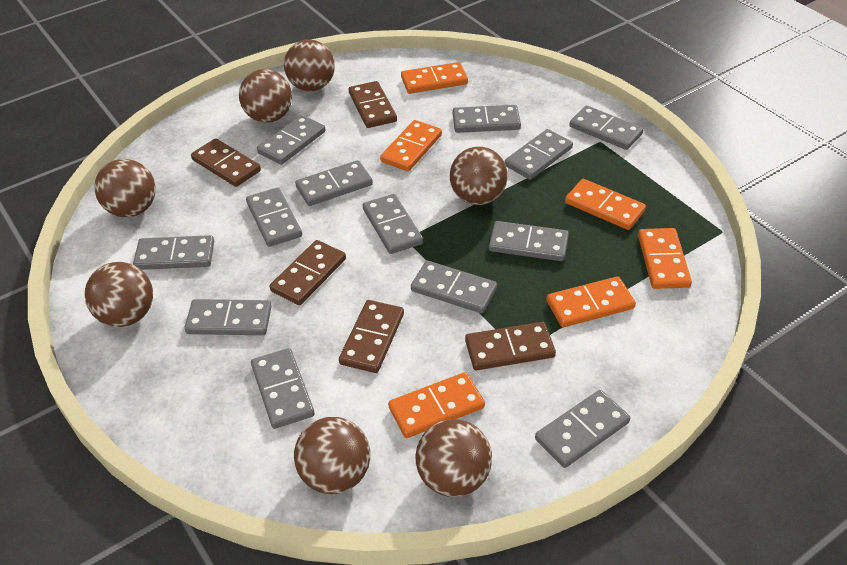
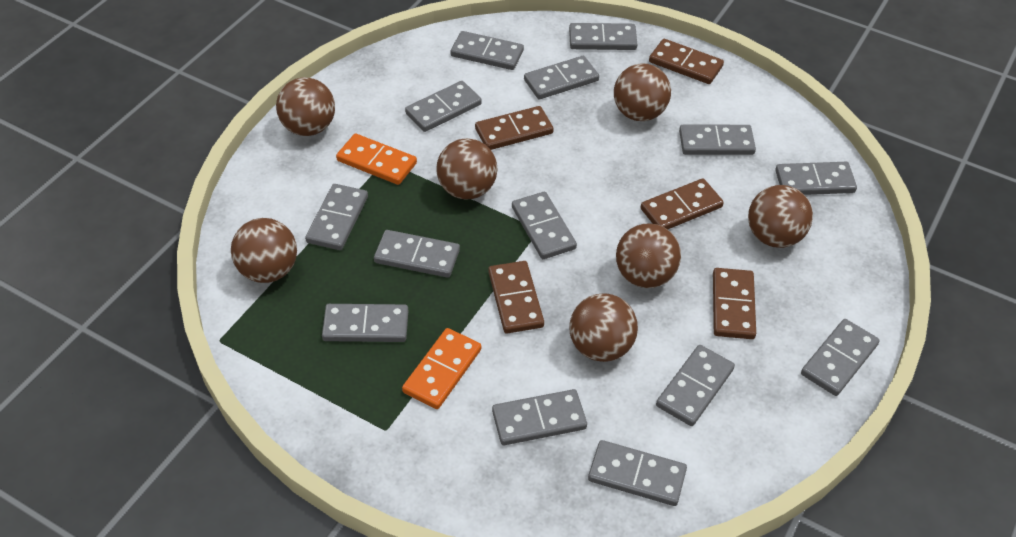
grey domino: 13 -> 14
orange domino: 6 -> 2

